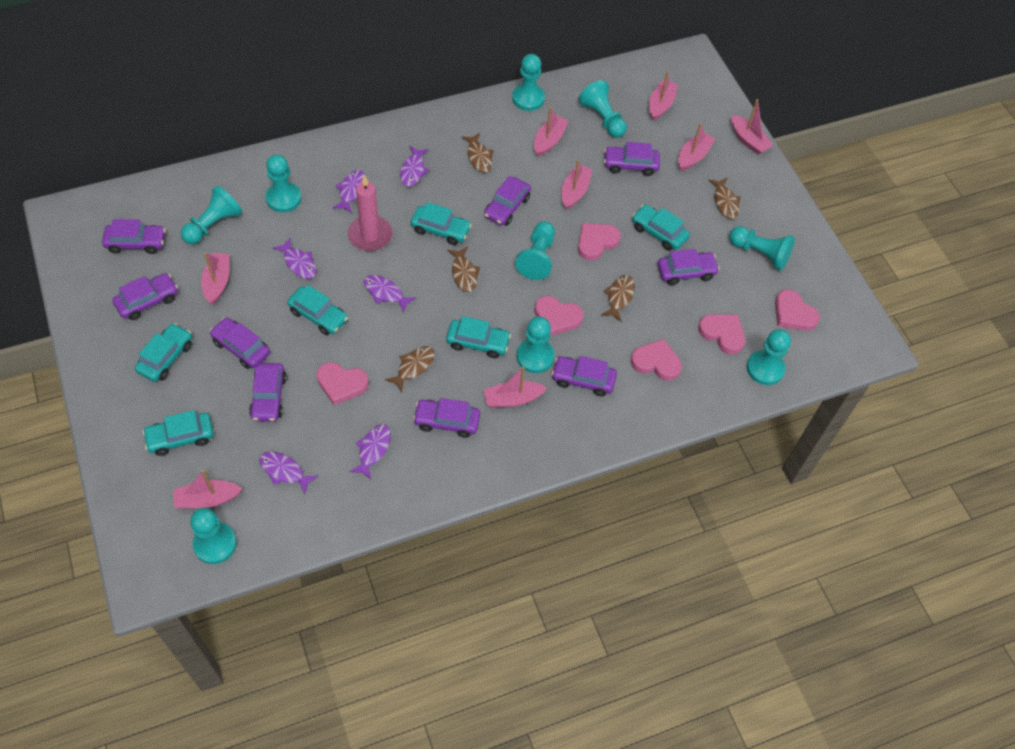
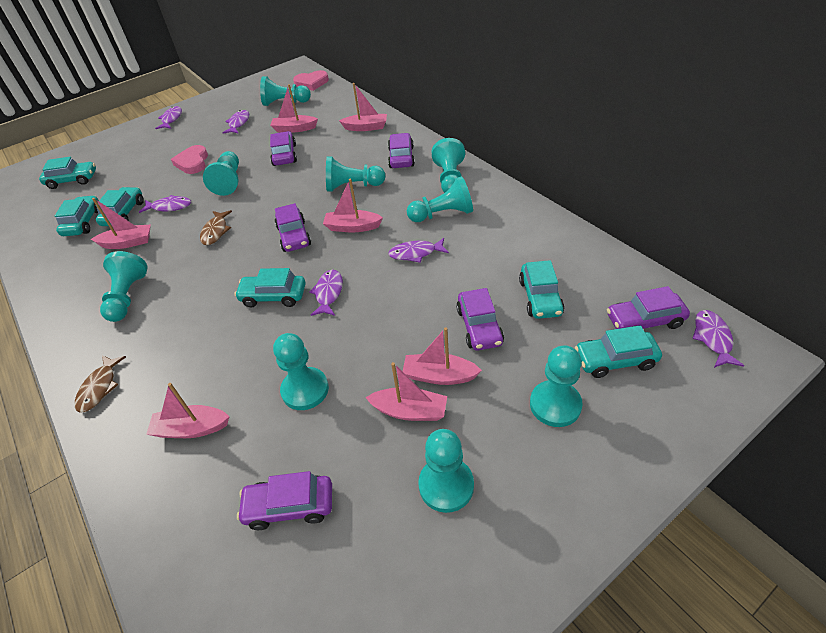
brown fish: 5 -> 2
pink boat: 8 -> 7
pink candle: 1 -> 0
pink heart: 6 -> 2
purple car: 9 -> 6

